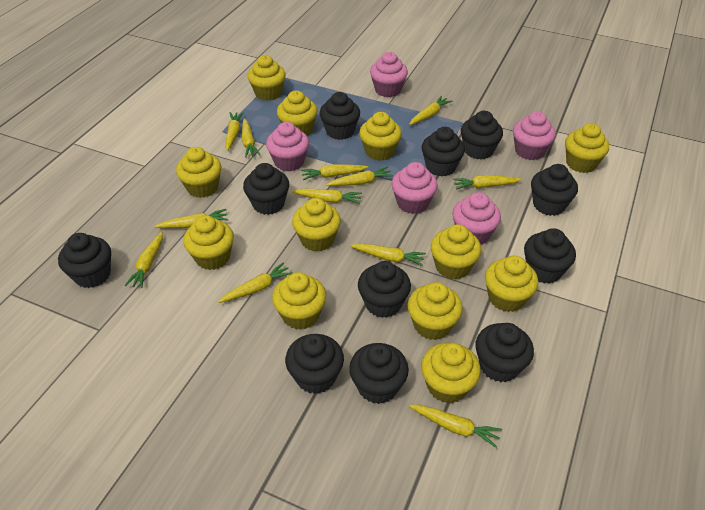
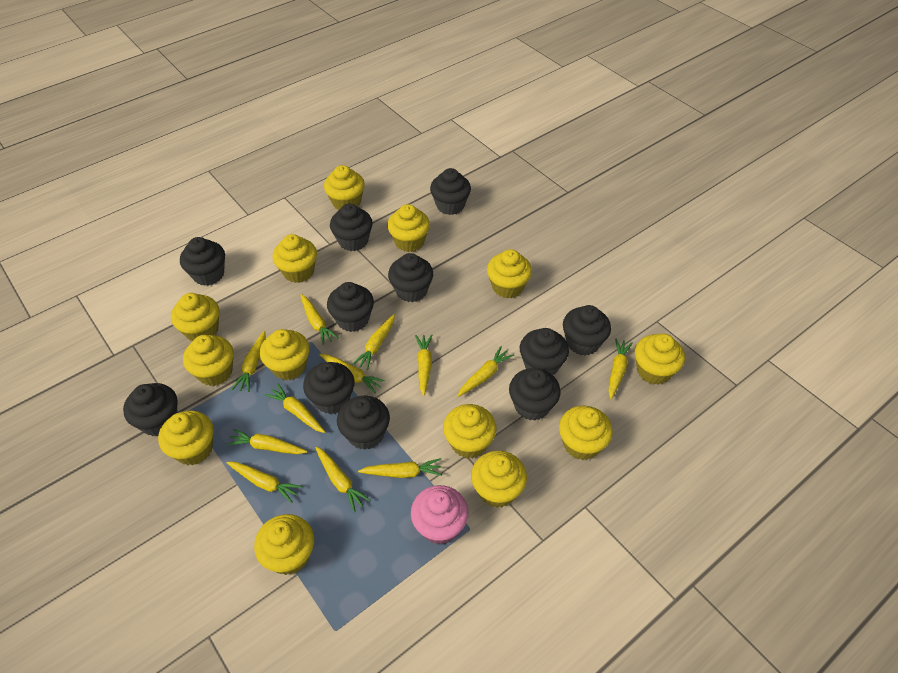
pink cupcake: 5 -> 1
yellow cupcake: 12 -> 13

